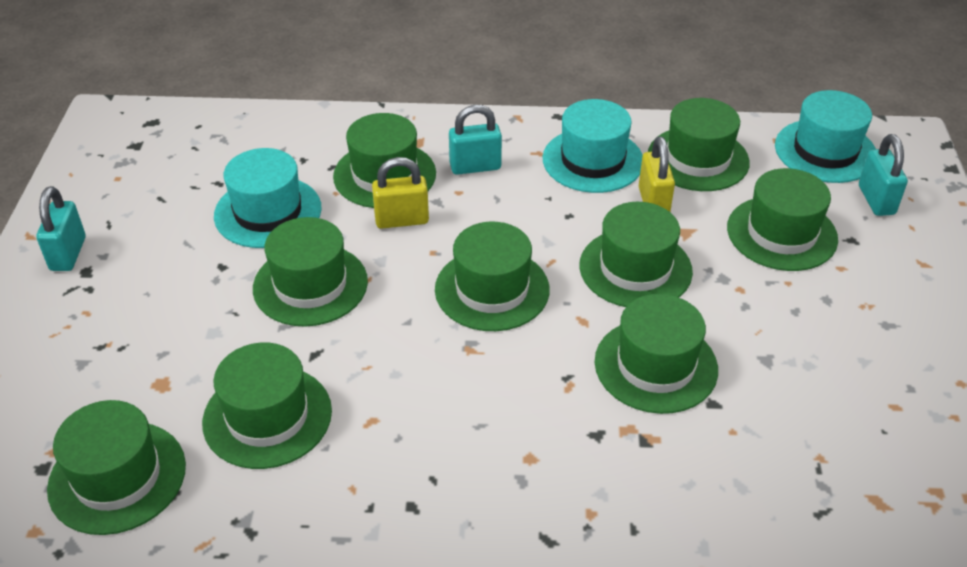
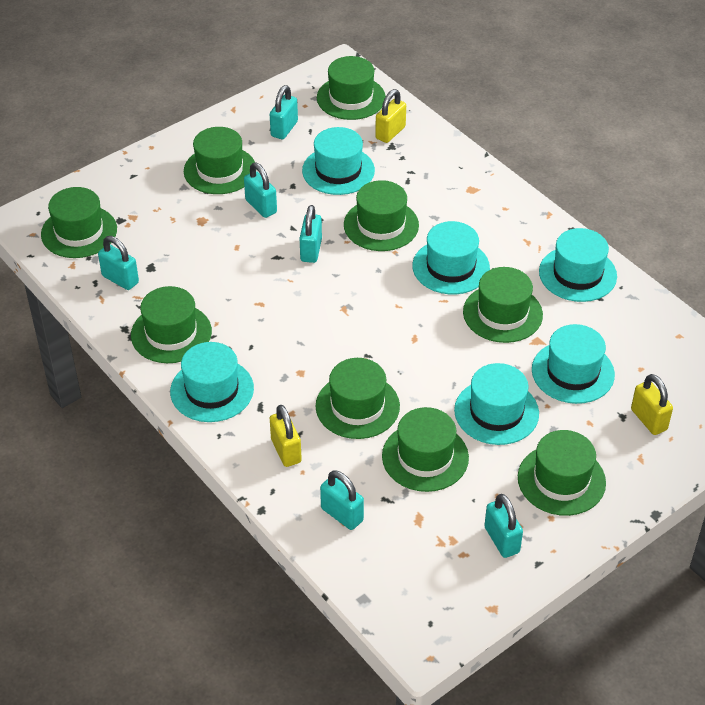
turquoise hat: 3 -> 6
turquoise padlock: 3 -> 6
yellow padlock: 2 -> 3

